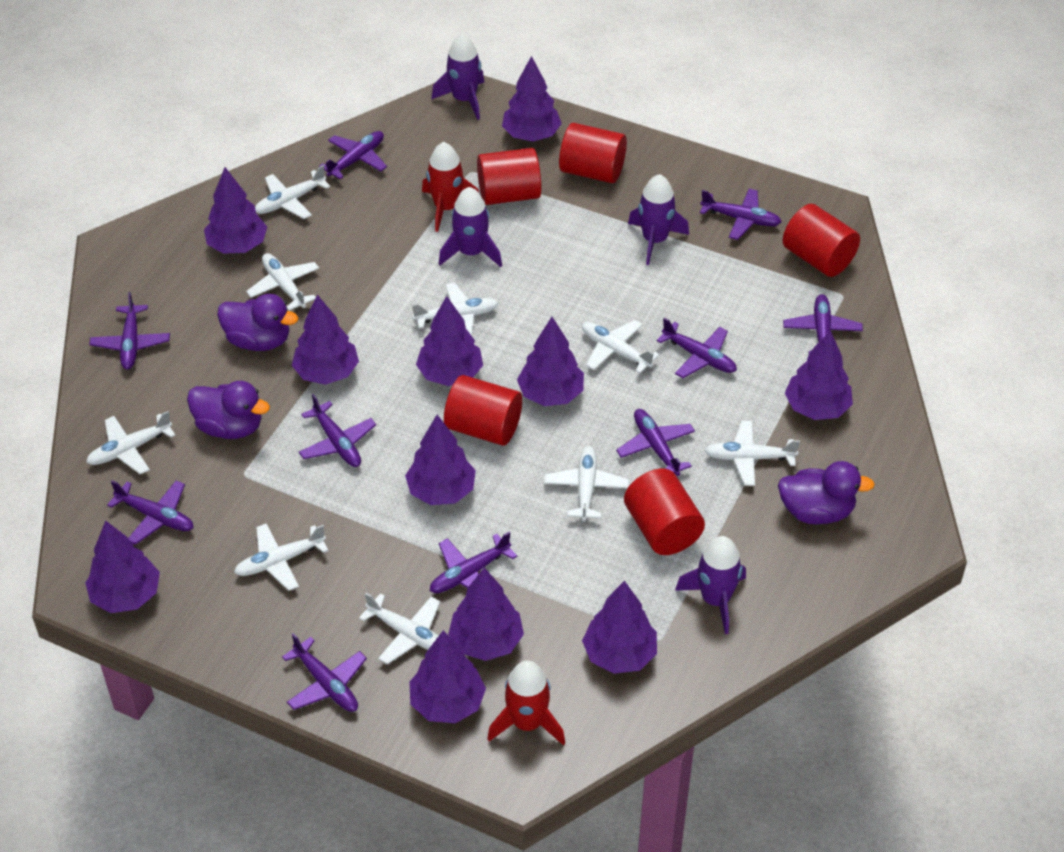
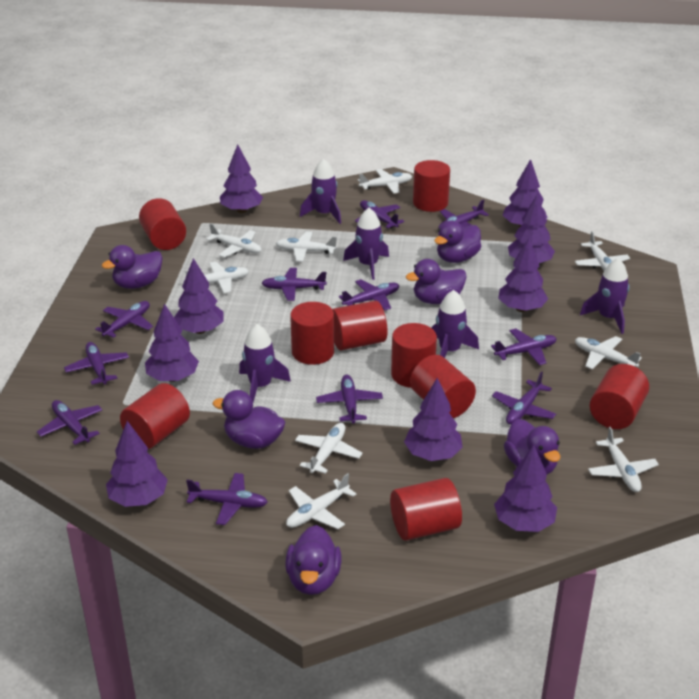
purple duck: 3 -> 6
purple plane: 10 -> 11
purple rocket: 4 -> 5
purple tree: 11 -> 9
red cylinder: 5 -> 9
red rocket: 2 -> 0

